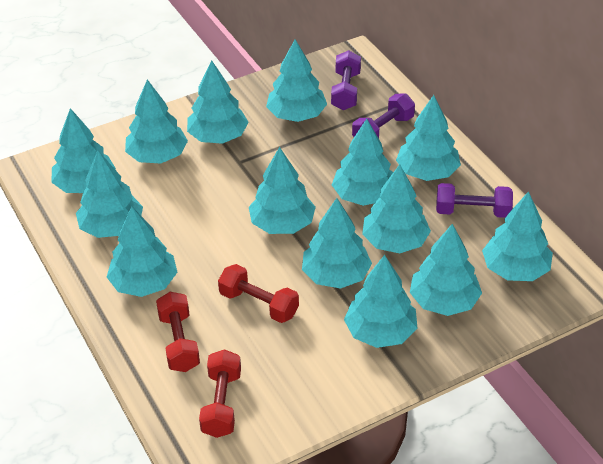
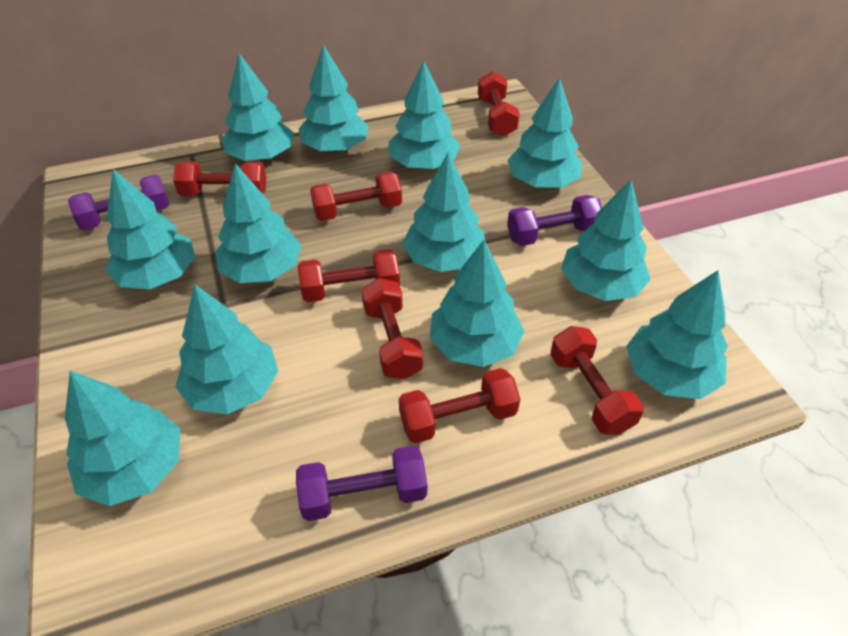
red dumbbell: 3 -> 7
turquoise tree: 14 -> 12

